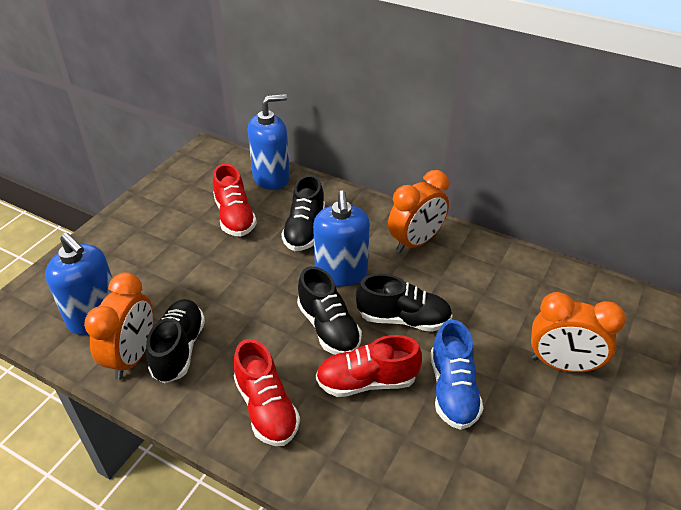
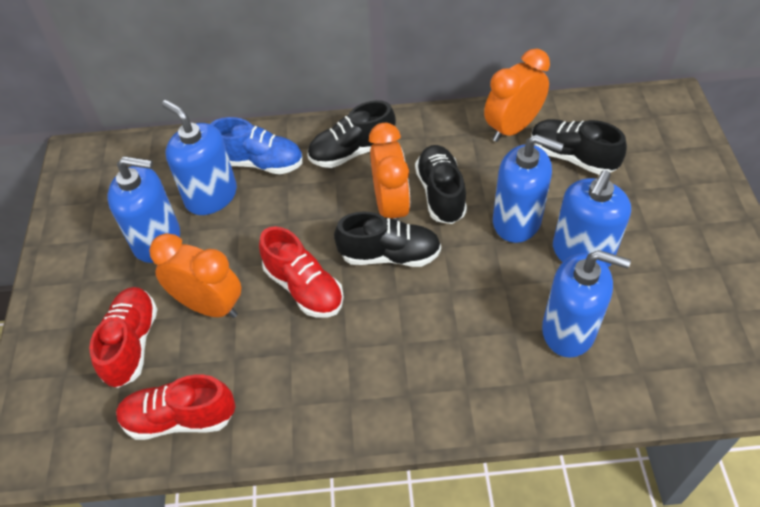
blue soap dispenser: 3 -> 5

